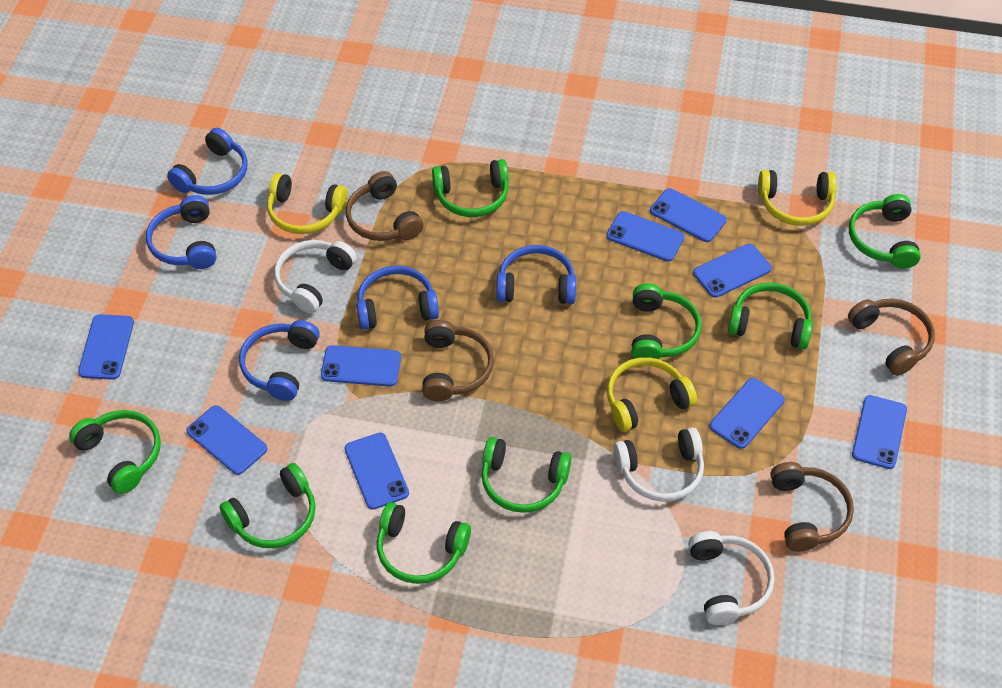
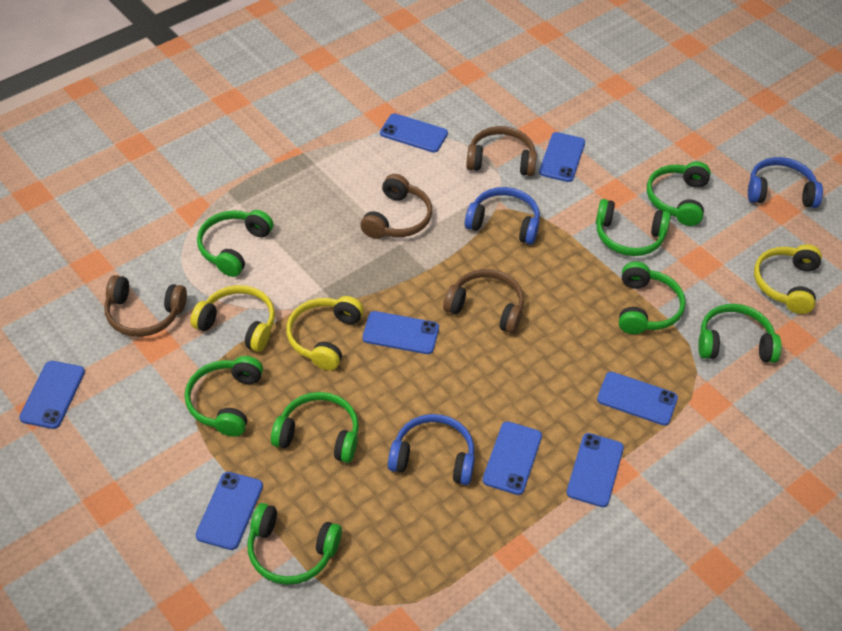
blue headphones: 5 -> 3
blue phone: 9 -> 8
white headphones: 3 -> 0

